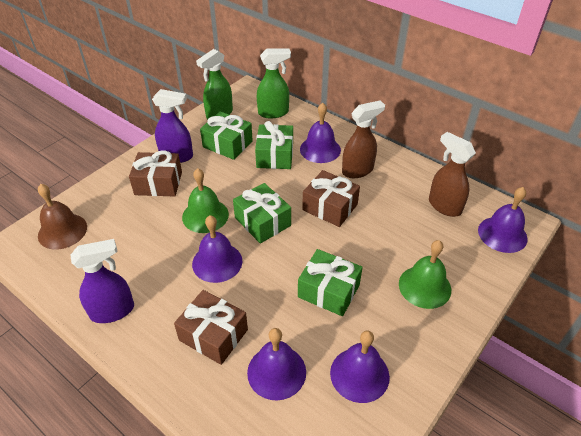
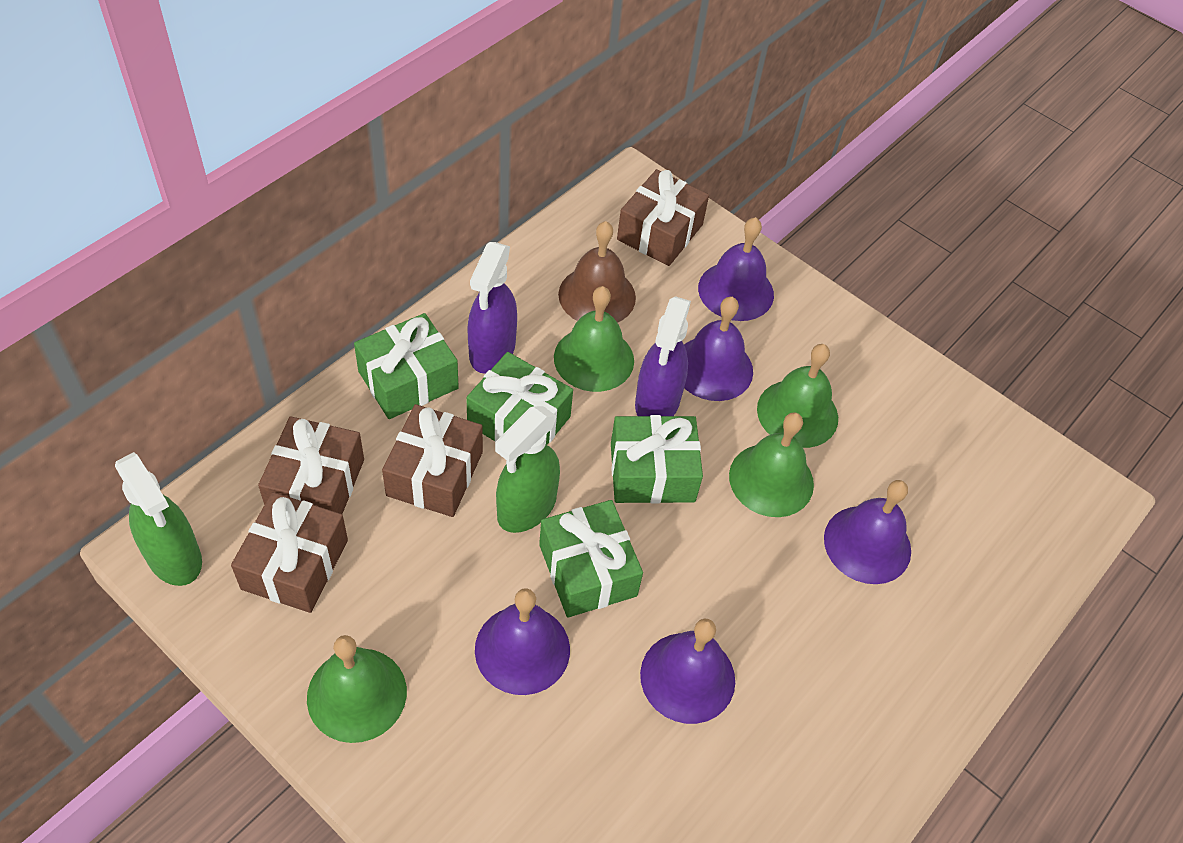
brown gift: 3 -> 4
brown spray bottle: 2 -> 0
green bell: 2 -> 4

